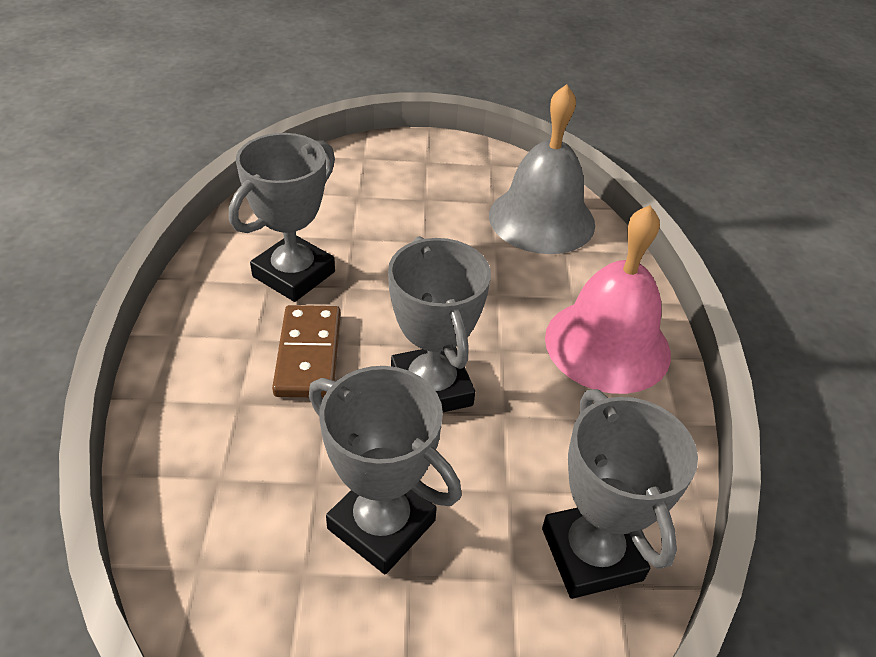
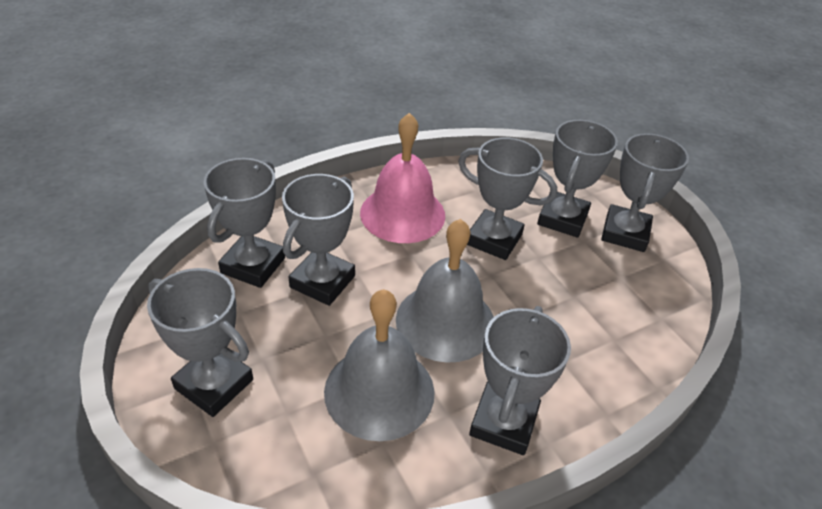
brown domino: 1 -> 0
grey bell: 1 -> 2
grey trophy: 4 -> 7

